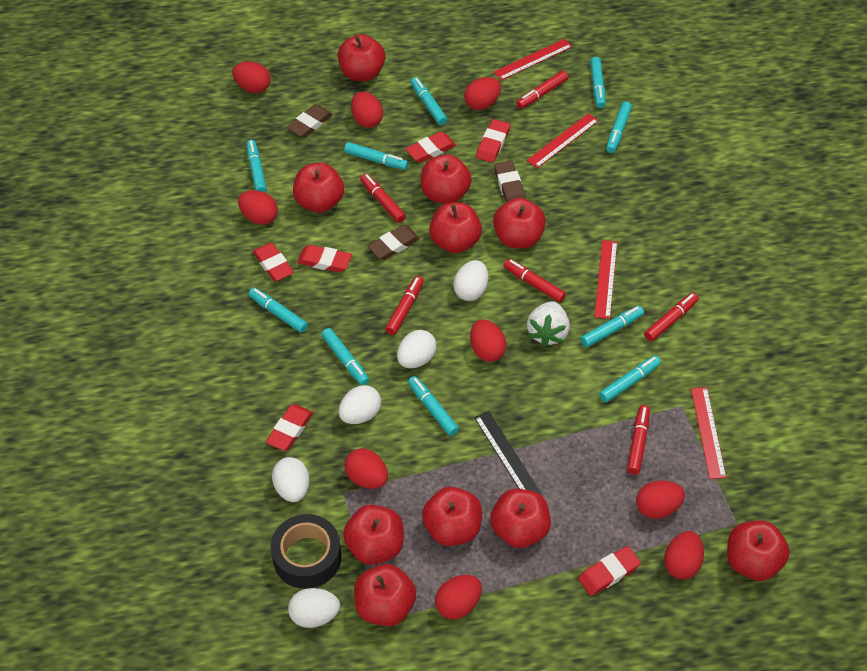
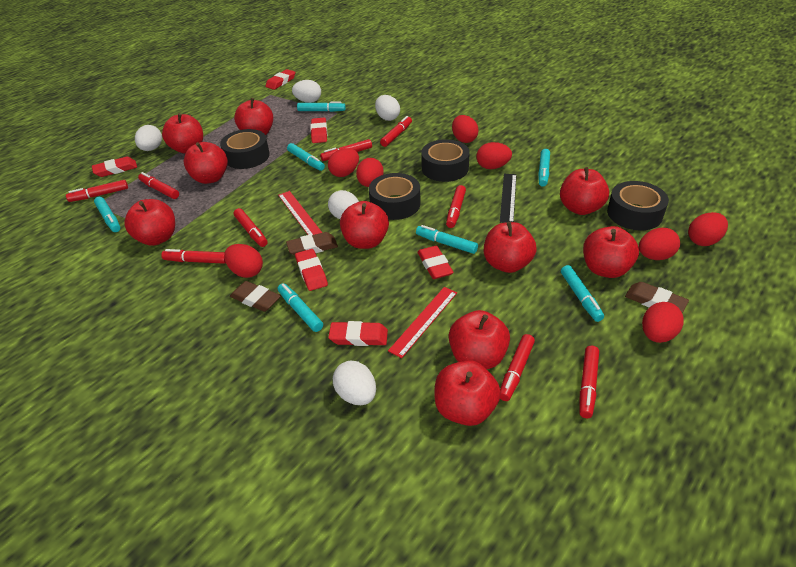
black tape: 1 -> 4
red egg: 9 -> 8
red marker: 6 -> 9
red ruler: 4 -> 2
turquoise marker: 10 -> 7
white strawberry: 1 -> 0

